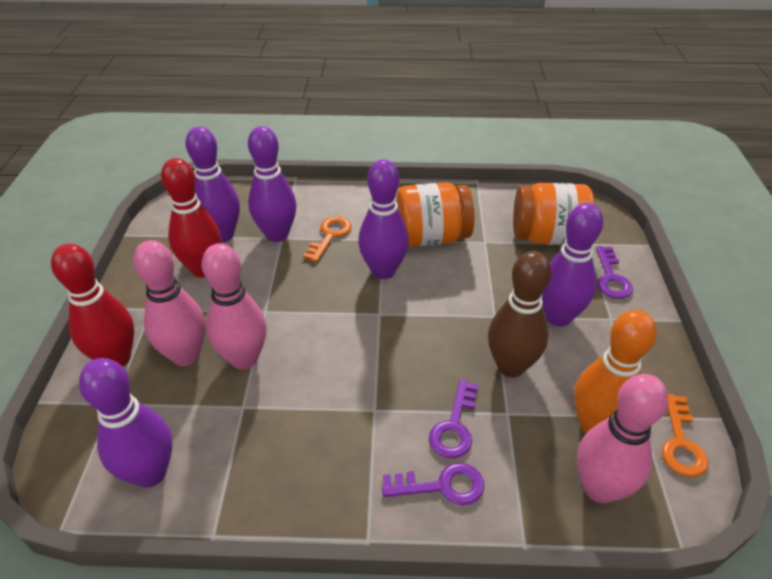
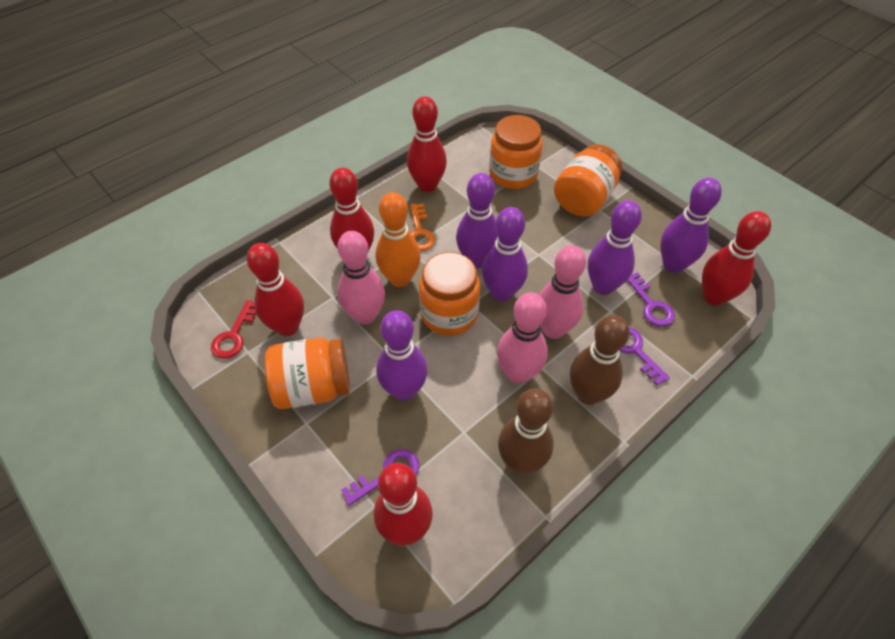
brown bowling pin: 1 -> 2
orange jar: 2 -> 4
orange key: 2 -> 1
red bowling pin: 2 -> 5
red key: 0 -> 1

